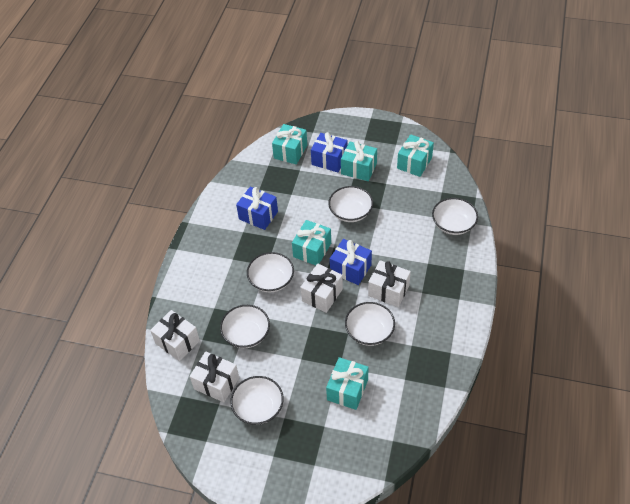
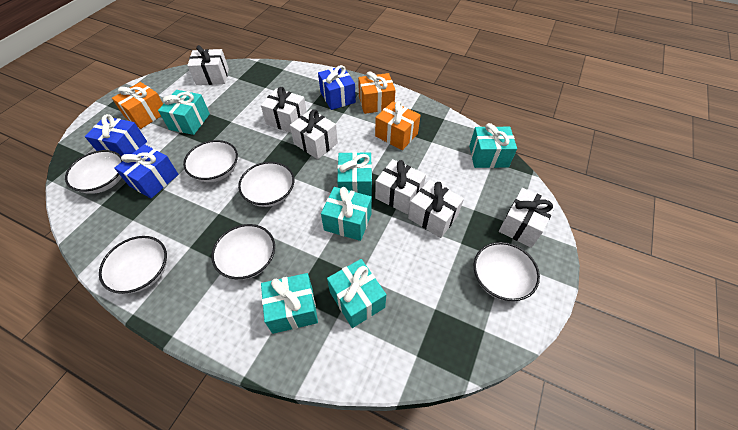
orange gift: 0 -> 3
turquoise gift: 5 -> 6
white gift: 4 -> 6

